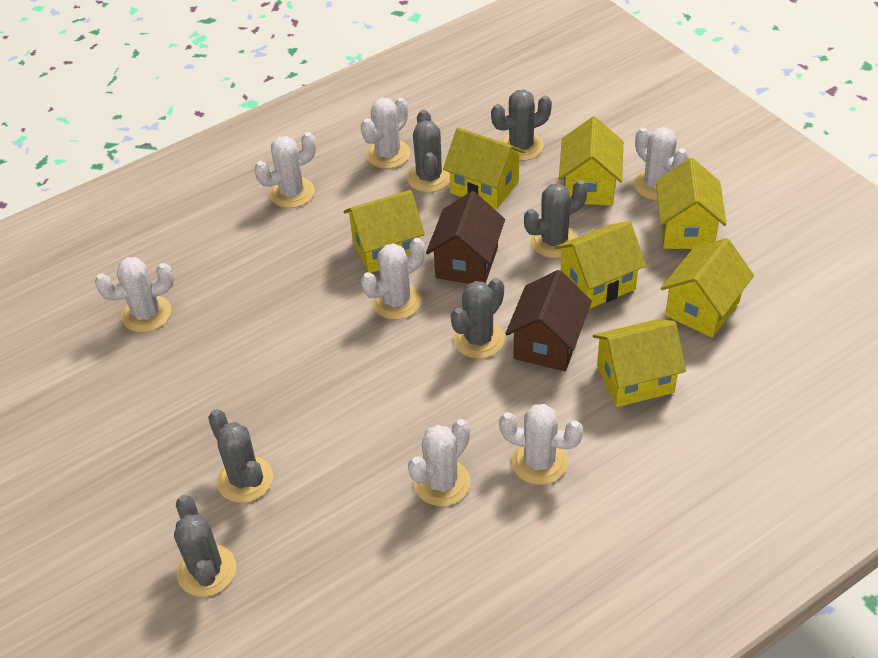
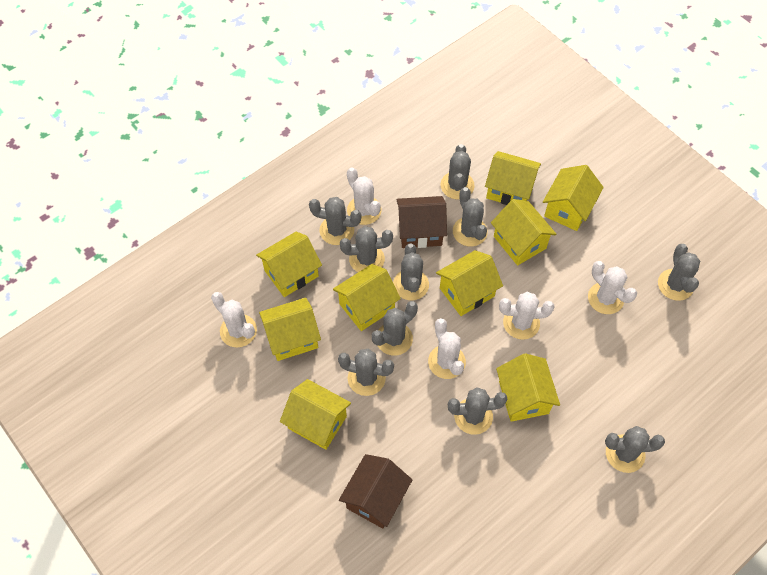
grey cactus: 6 -> 10
white cactus: 7 -> 5
yellow house: 7 -> 9

